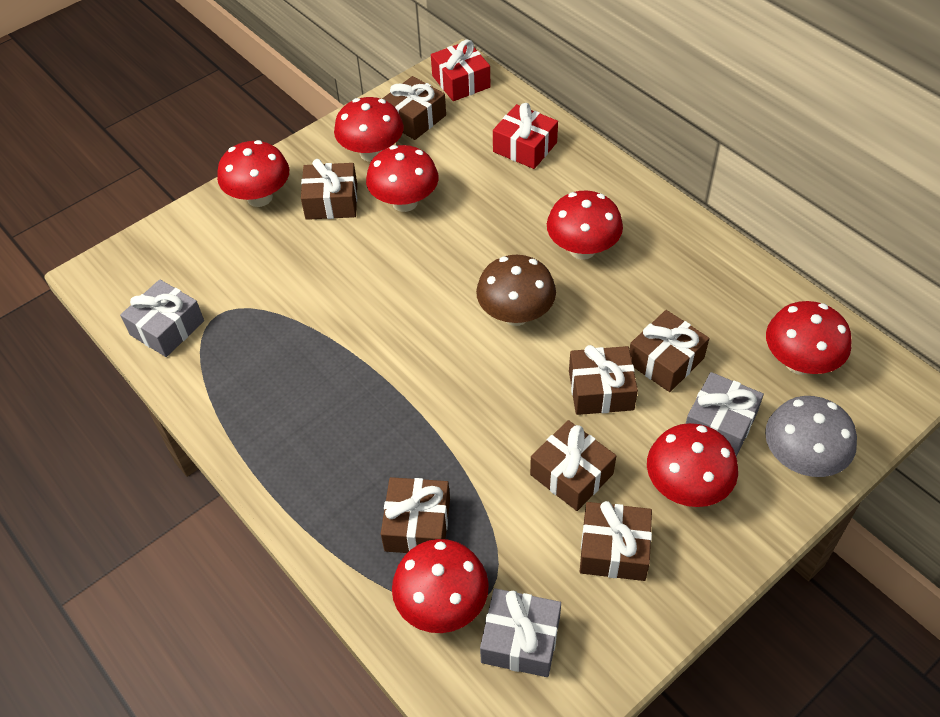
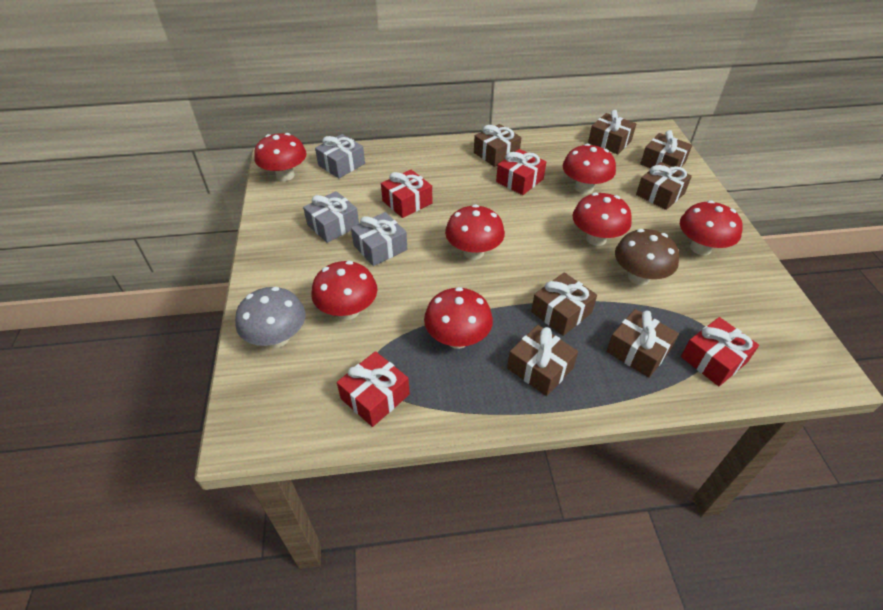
red gift: 2 -> 4

